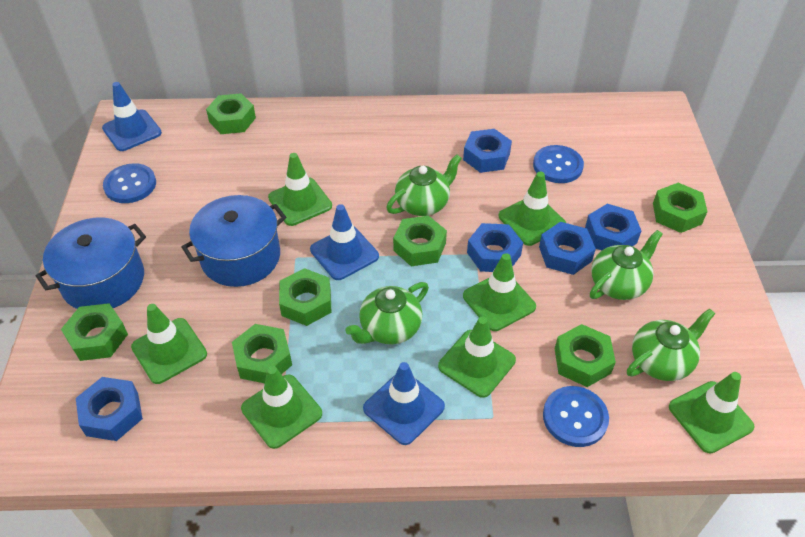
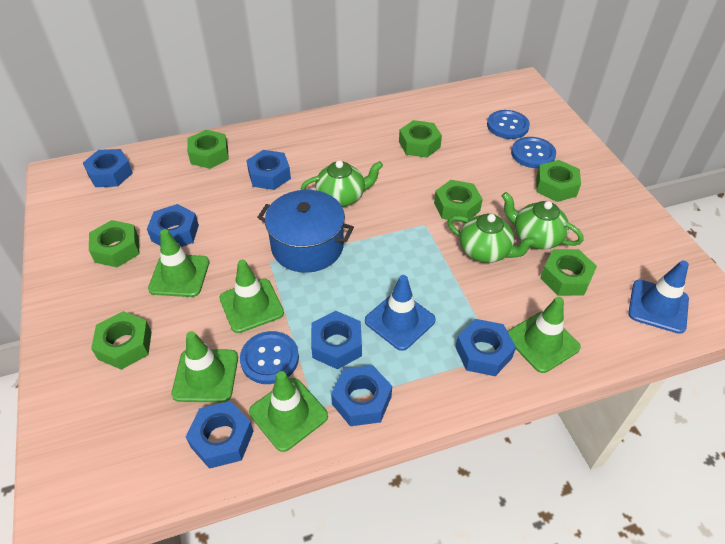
blue nut: 5 -> 7
blue pot: 2 -> 1
blue traffic cone: 3 -> 2
green teapot: 4 -> 3
green traffic cone: 7 -> 5

